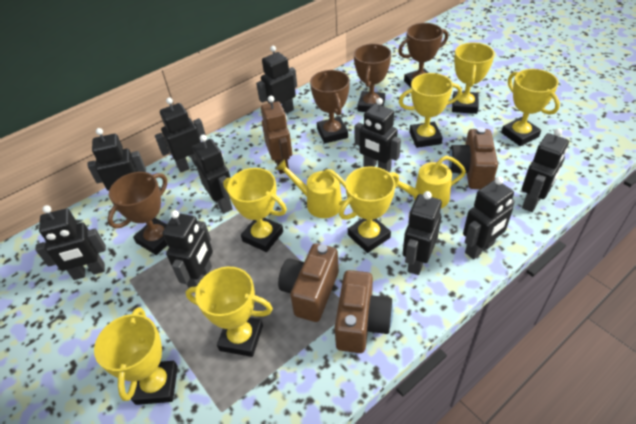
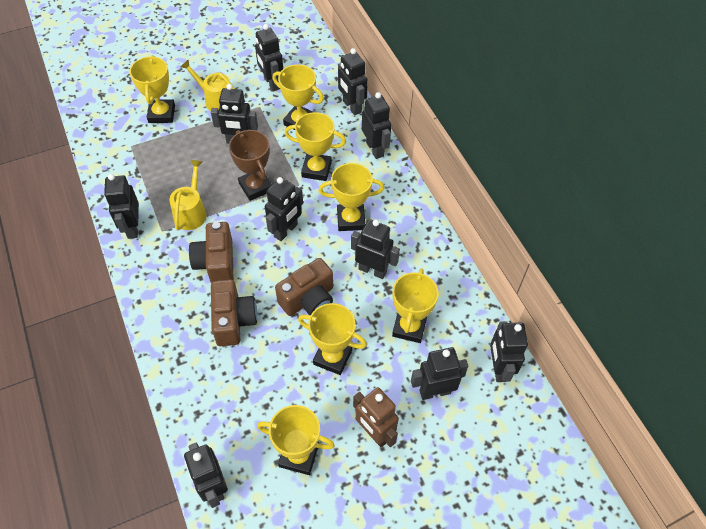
brown trophy: 4 -> 1

